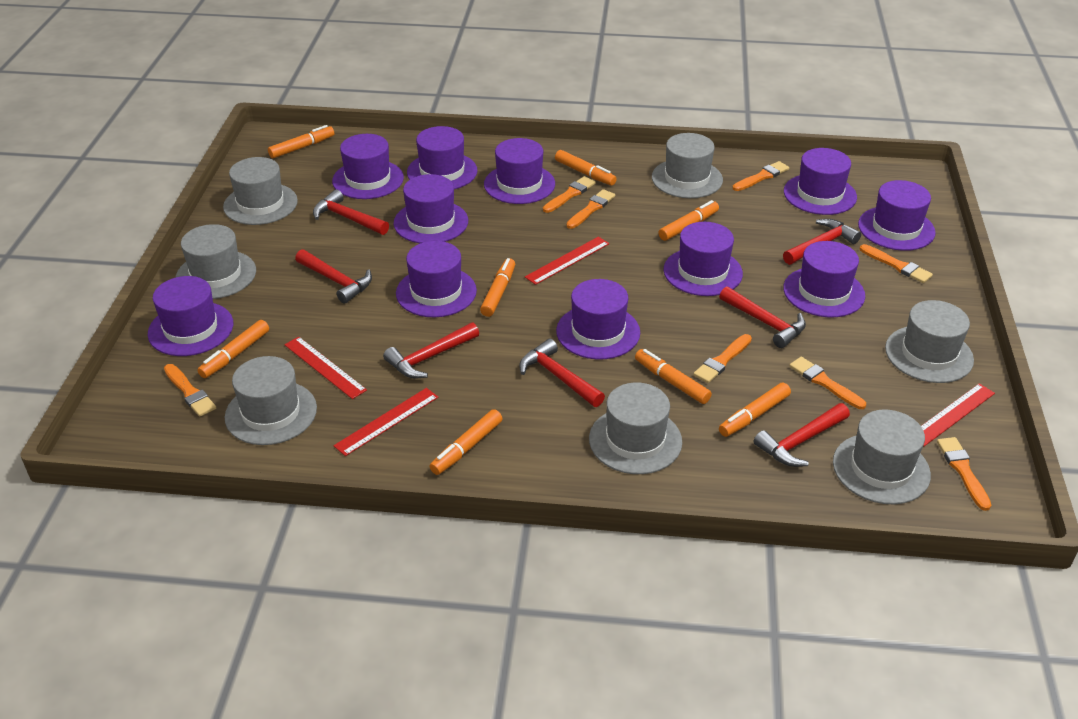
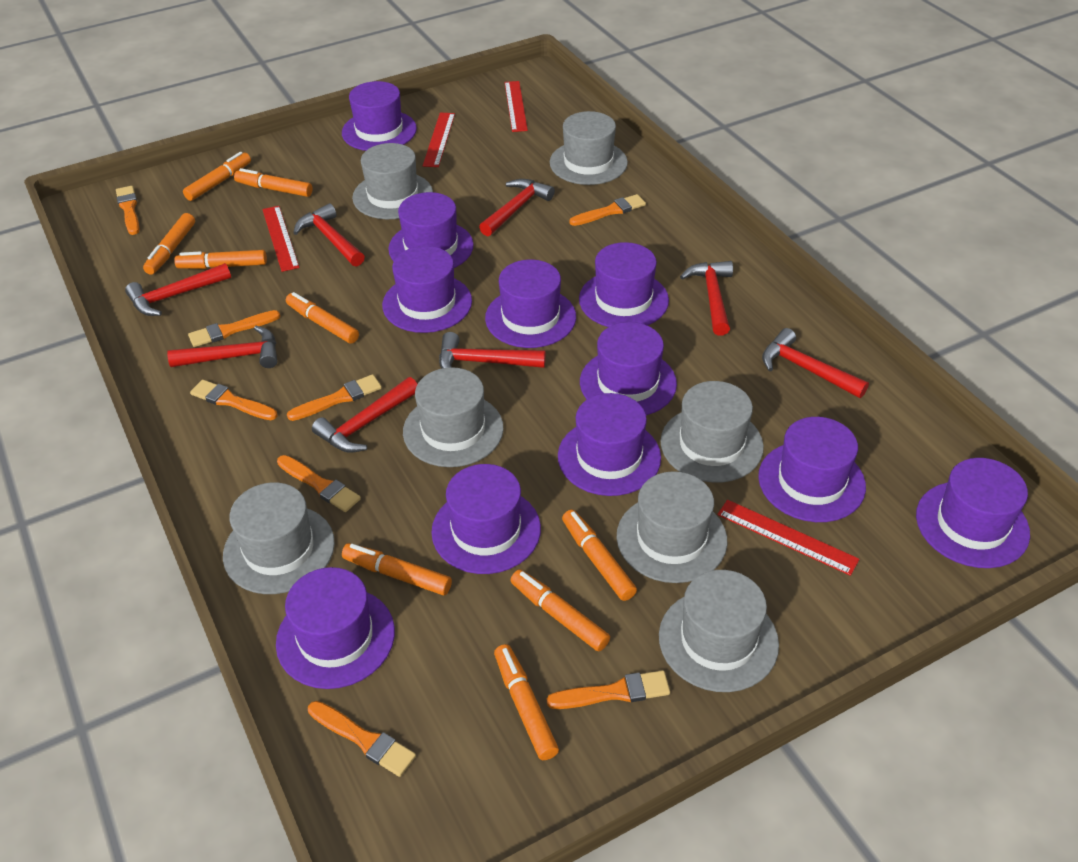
orange marker: 8 -> 9
red hammer: 7 -> 8

